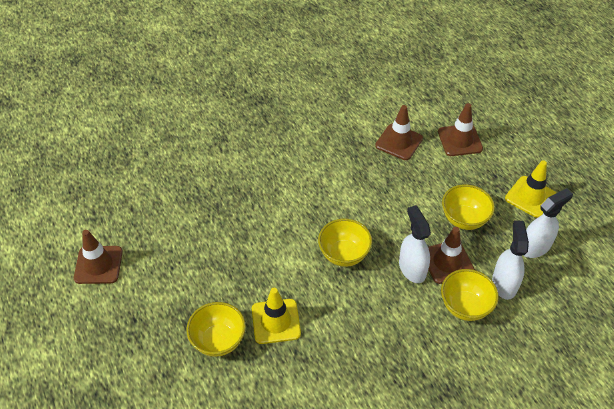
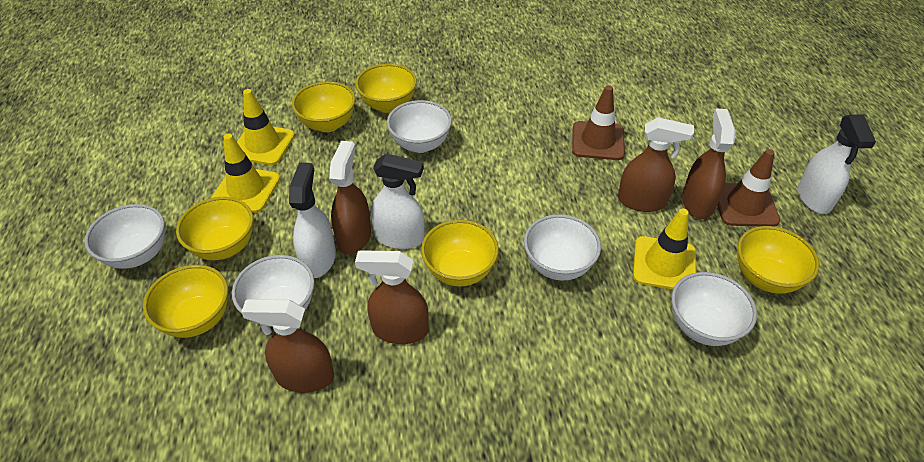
brown spray bottle: 0 -> 5
brown traffic cone: 4 -> 2
white bowl: 0 -> 5
yellow bowl: 4 -> 6
yellow traffic cone: 2 -> 3

